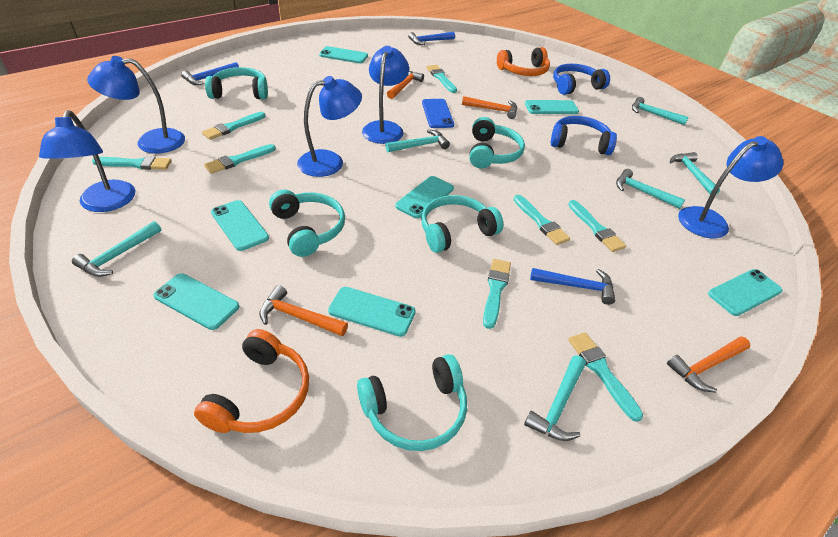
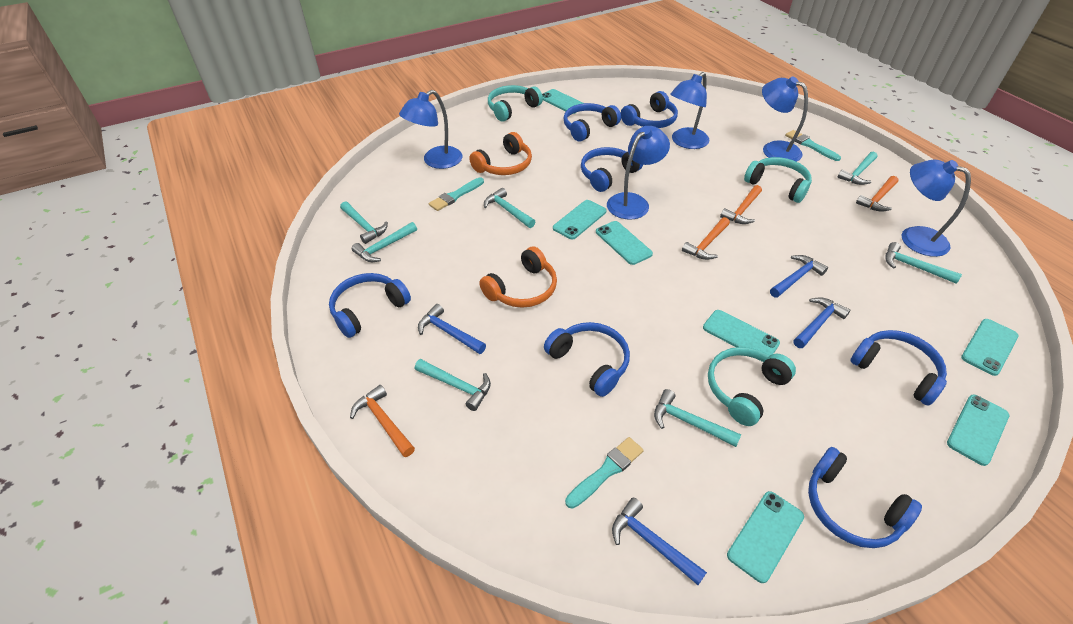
blue hammer: 3 -> 4
blue headphones: 2 -> 7
blue phone: 1 -> 0
turquoise brush: 8 -> 3
turquoise hammer: 6 -> 7
turquoise headphones: 5 -> 3

